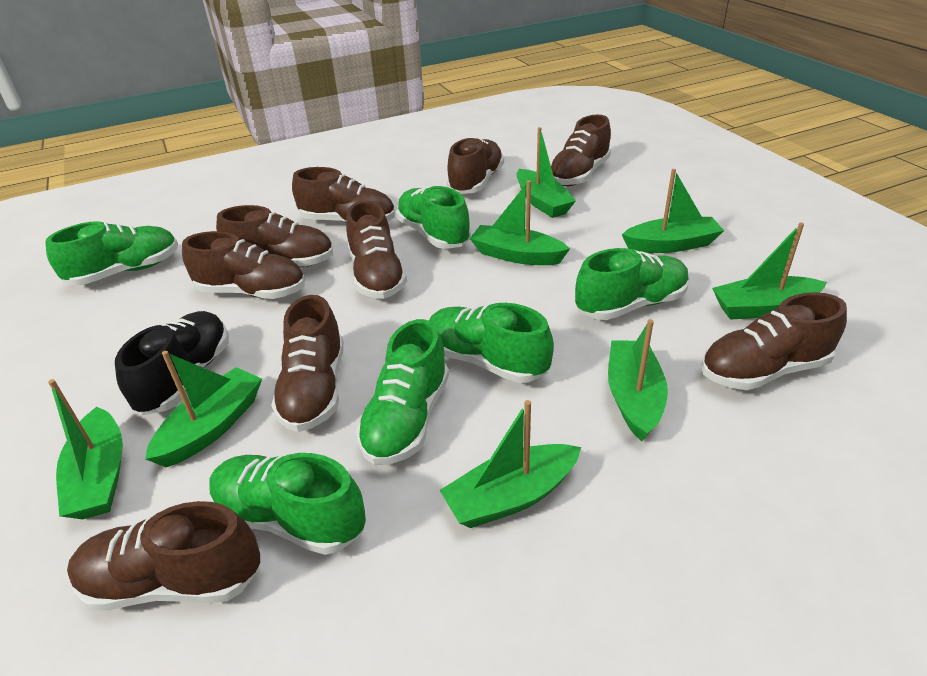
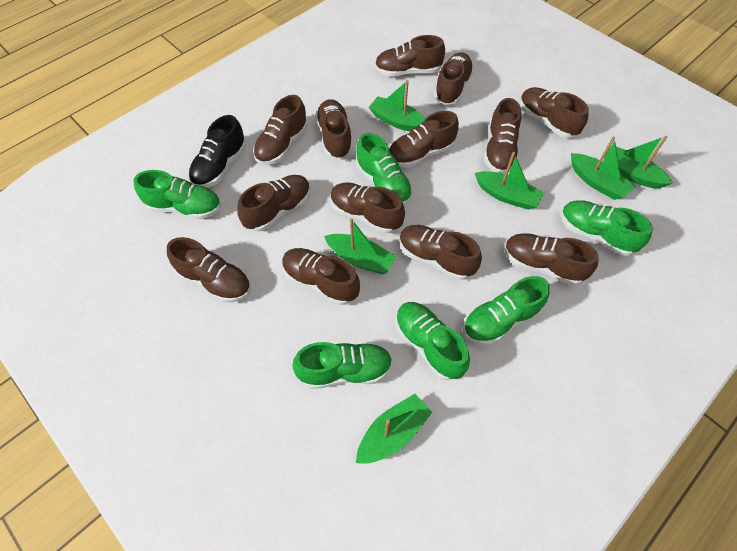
brown shoe: 9 -> 13
green boat: 8 -> 6

